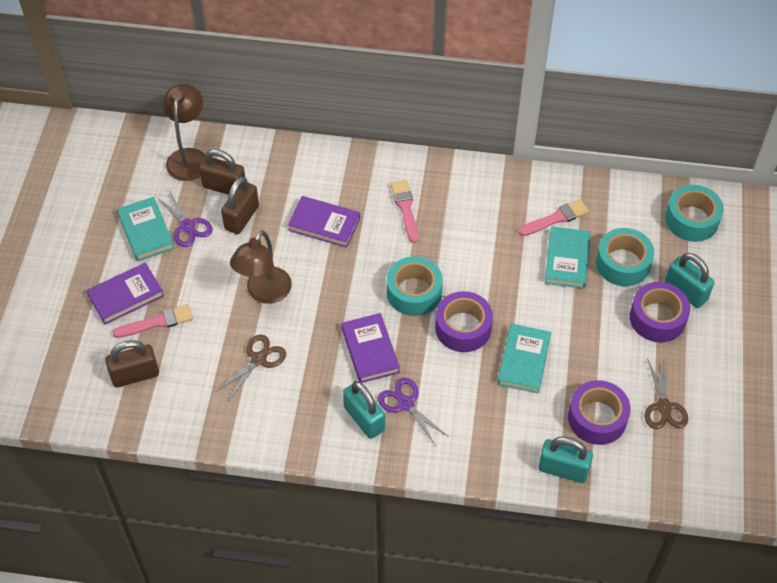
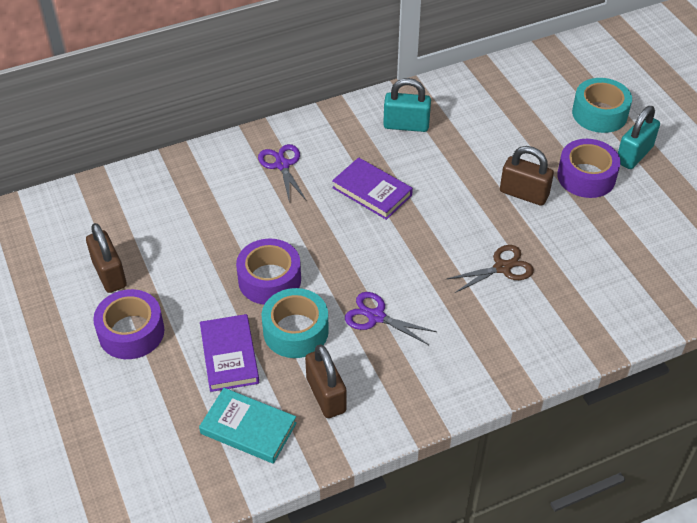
brown lamp: 2 -> 0
brown scissors: 2 -> 1
pink brush: 3 -> 0
purple book: 3 -> 2
turquoise book: 3 -> 1
turquoise padlock: 3 -> 2
turquoise tape: 3 -> 2

